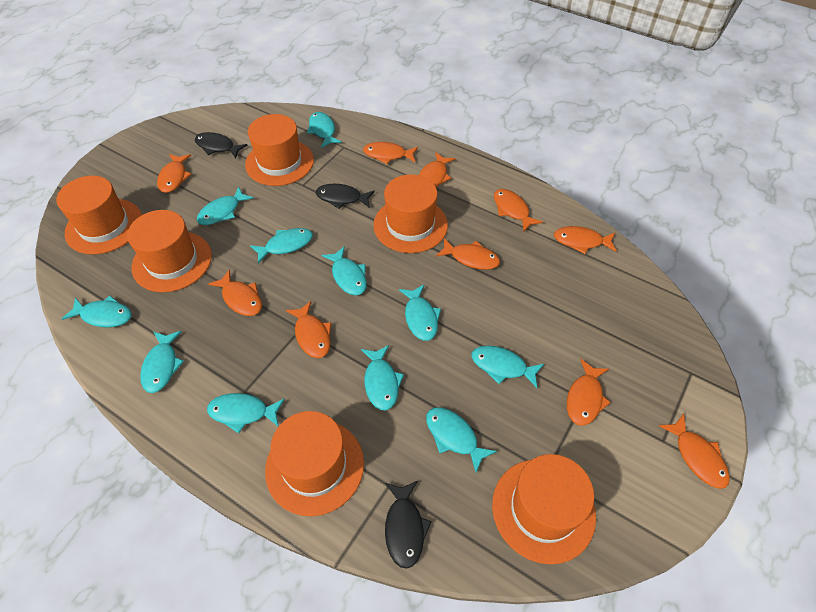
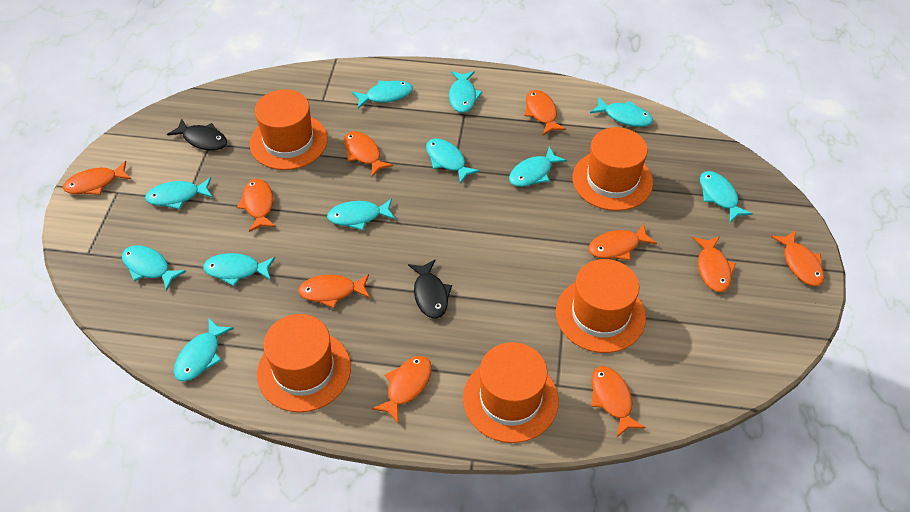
black fish: 3 -> 2
orange hat: 6 -> 5

